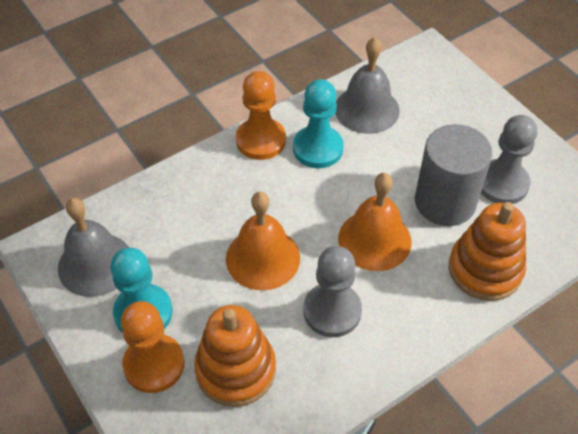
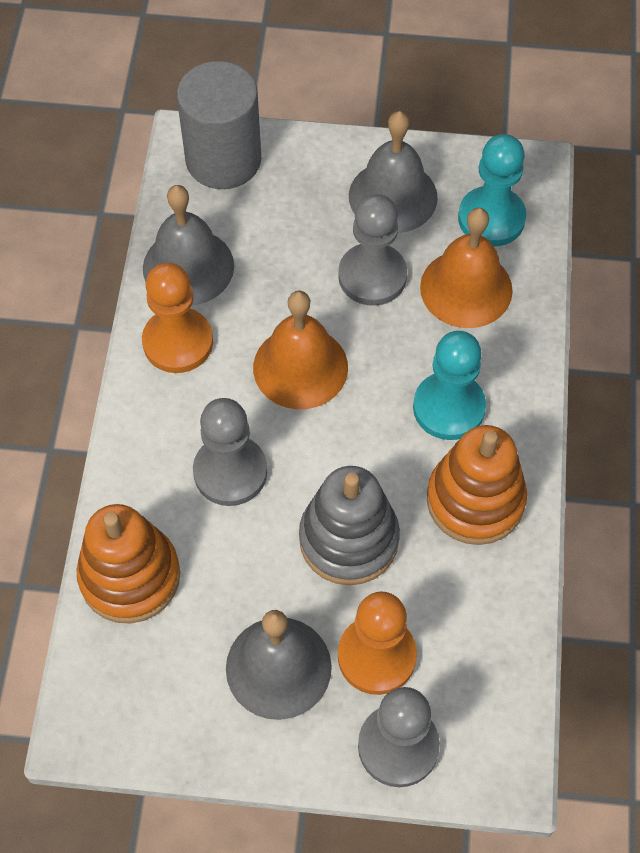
grey bell: 2 -> 3
grey pawn: 2 -> 3
grey stacking toy: 0 -> 1

